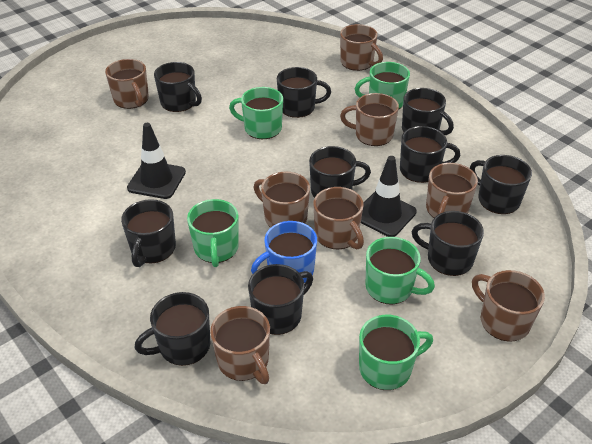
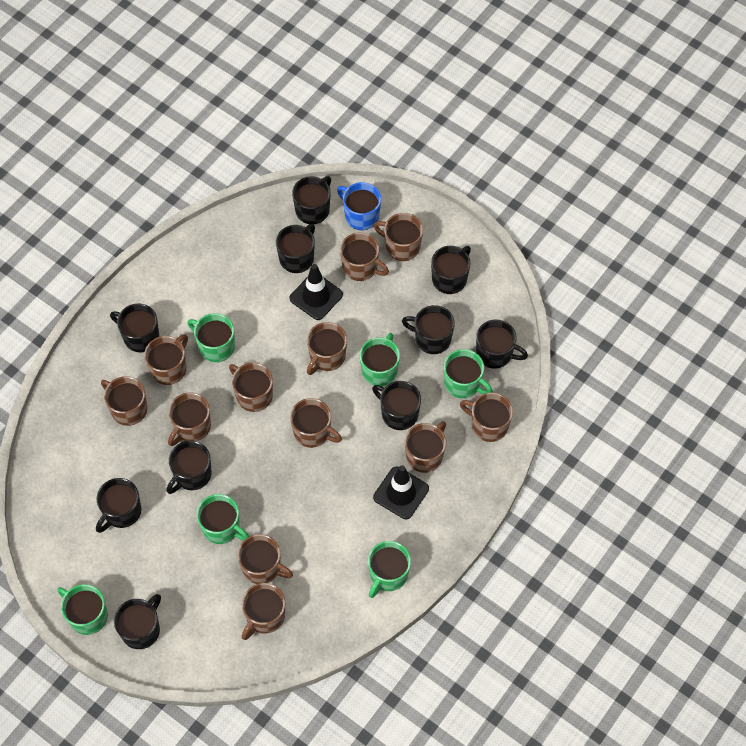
brown mug: 8 -> 12
green mug: 5 -> 6

